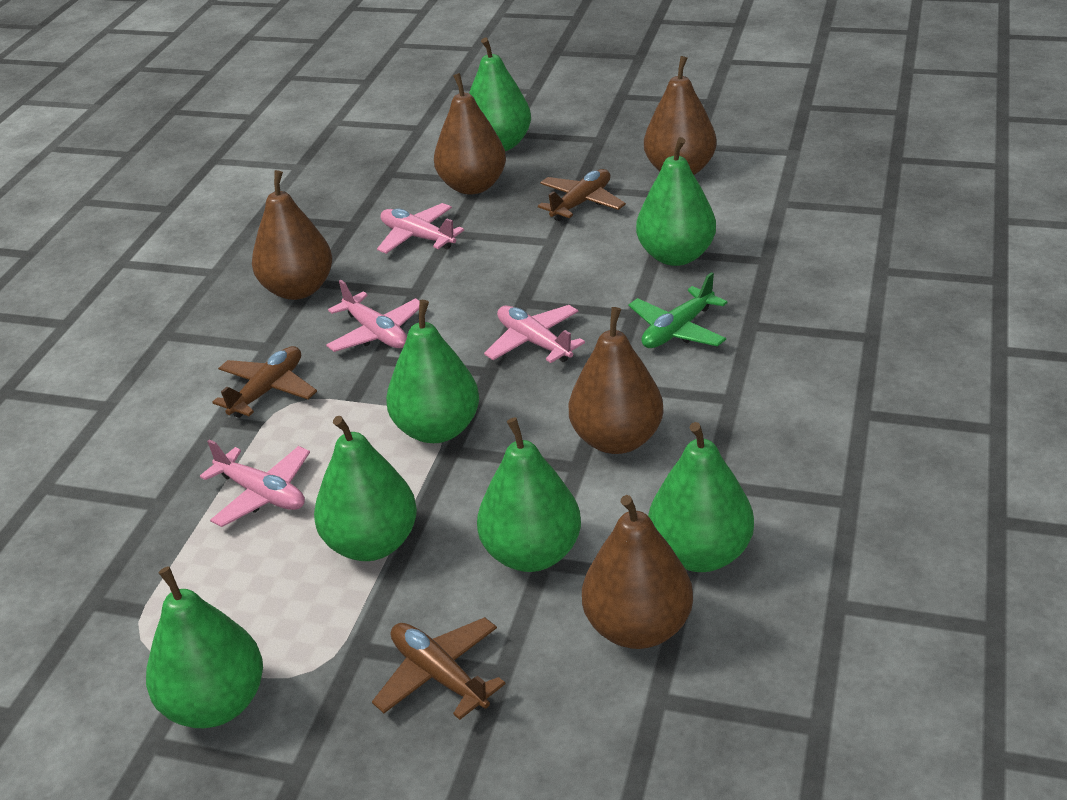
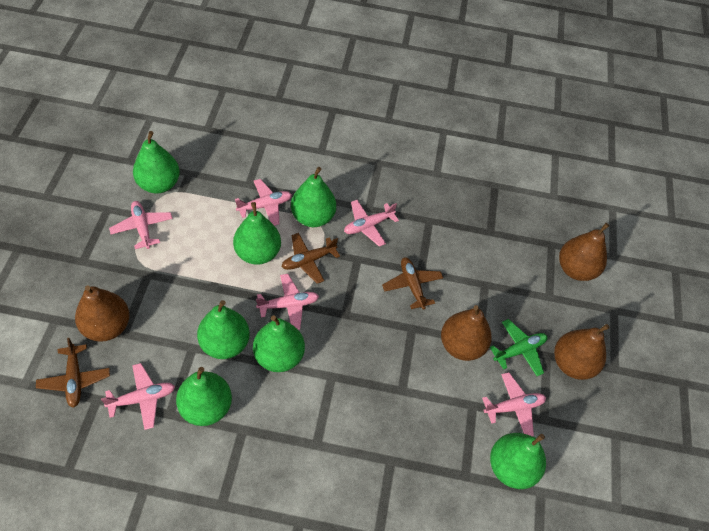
brown pear: 5 -> 4
pink plane: 4 -> 6

